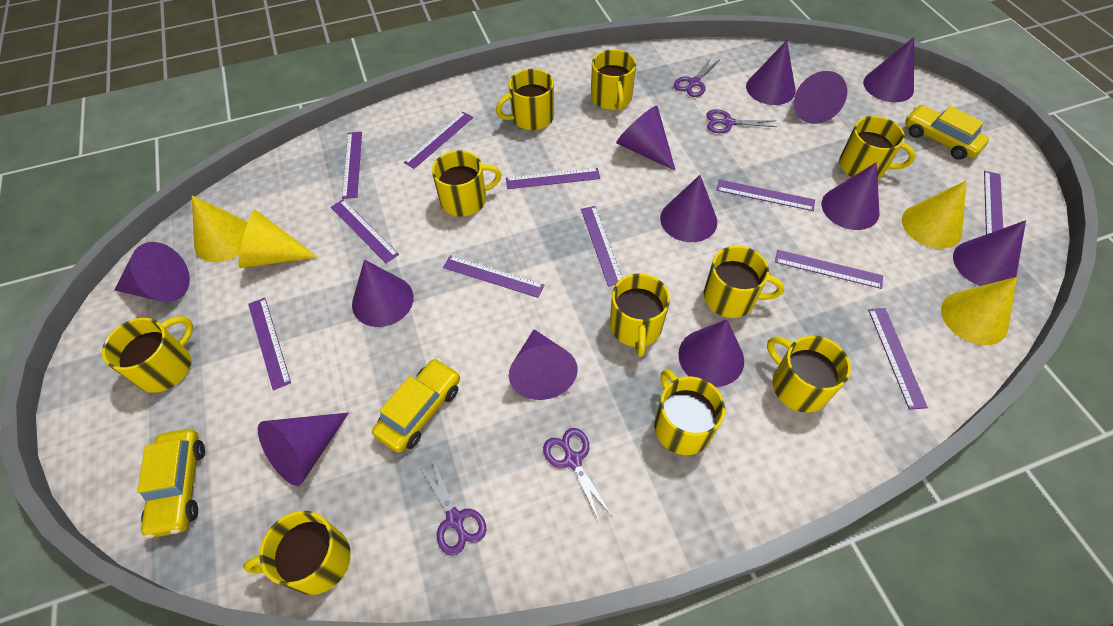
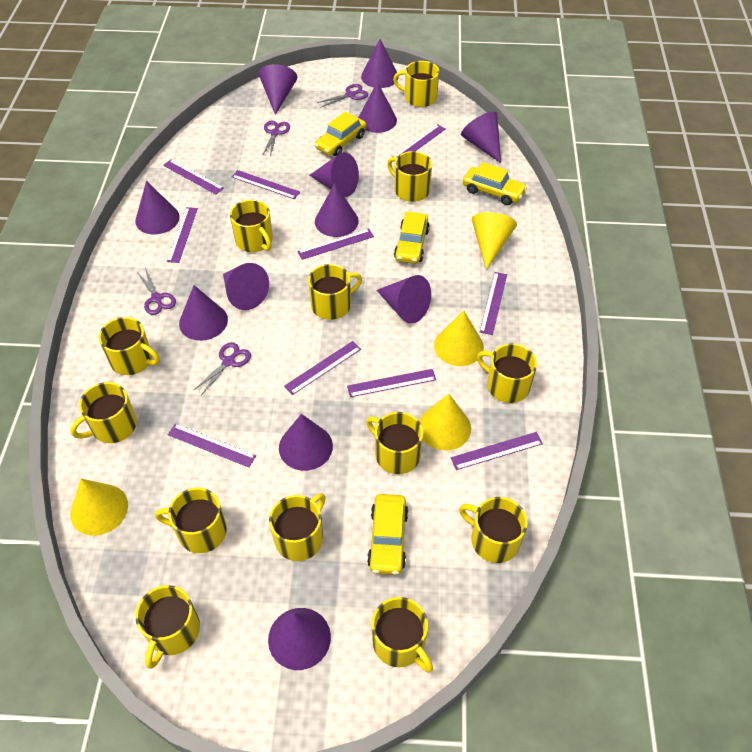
purple ruler: 11 -> 10
yellow car: 3 -> 4
yellow mug: 10 -> 13

